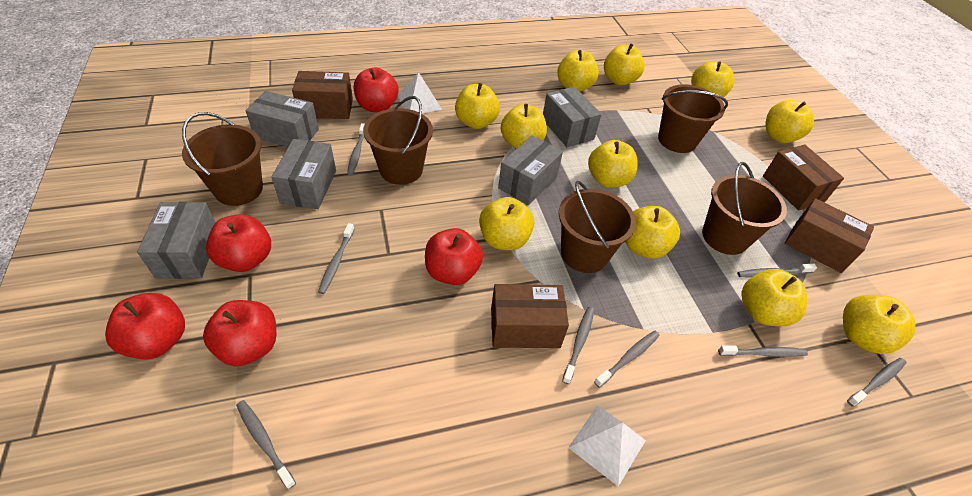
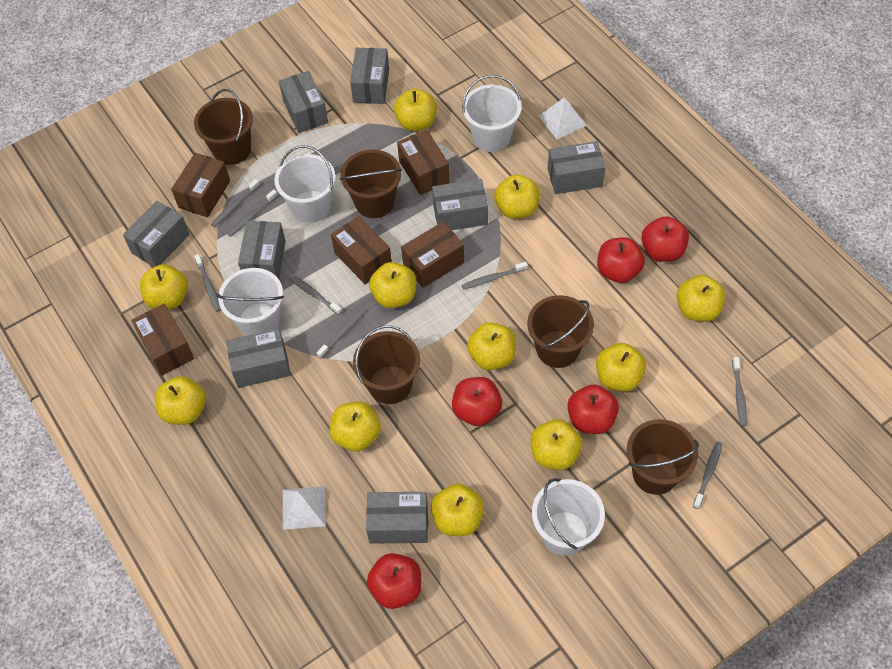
brown box: 4 -> 5
grey box: 5 -> 8
white bucket: 0 -> 4

